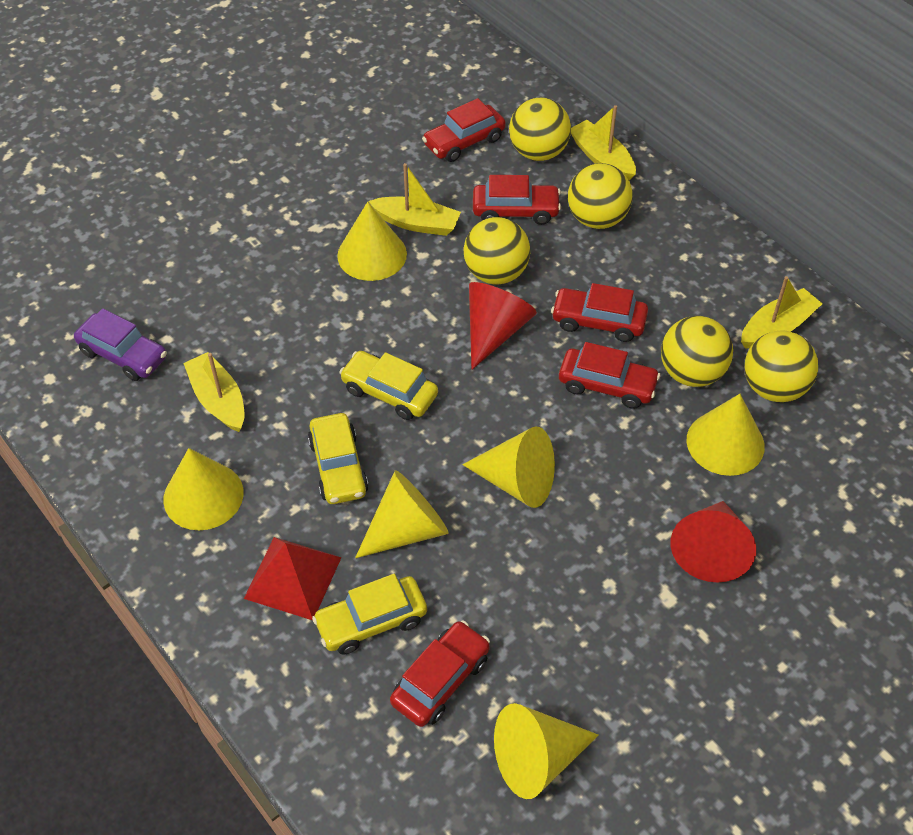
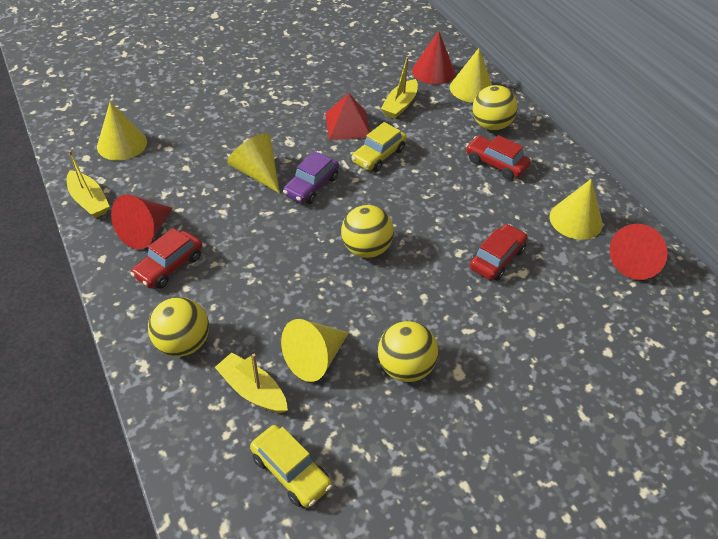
red car: 5 -> 3
red cone: 2 -> 3
yellow ball: 5 -> 4
yellow boat: 4 -> 3
yellow car: 3 -> 2
yellow cone: 6 -> 5

